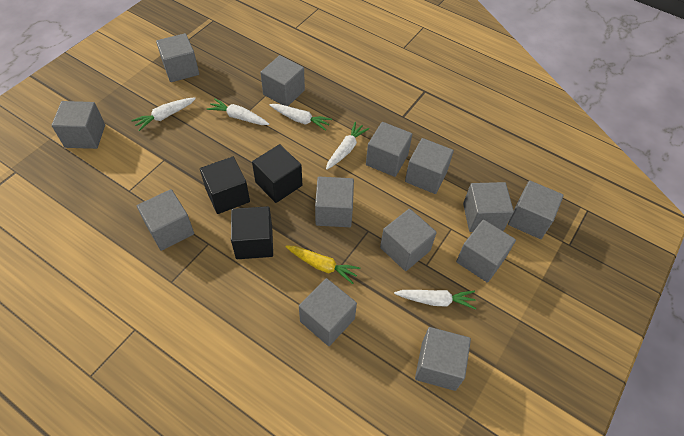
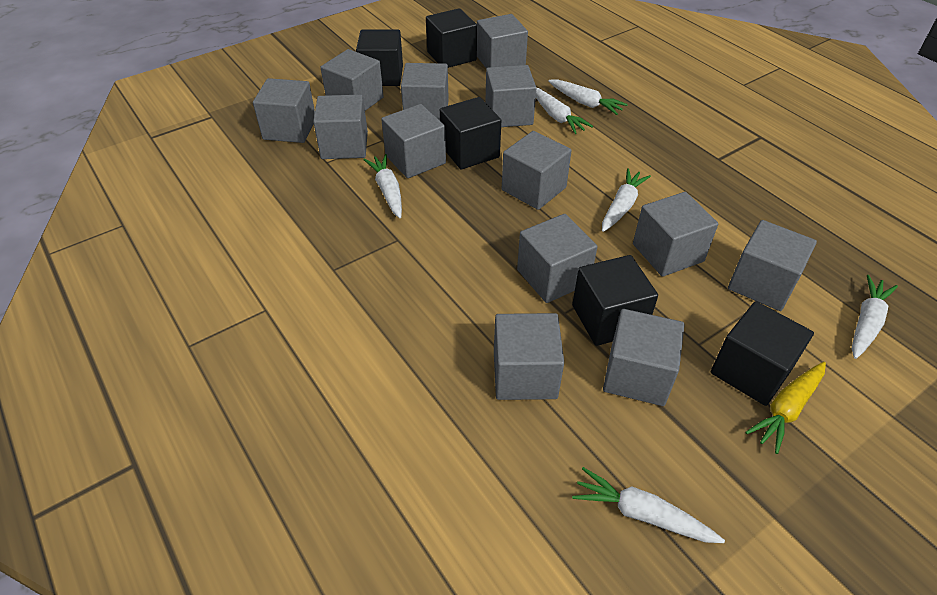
black cube: 3 -> 5
white carrot: 5 -> 6

